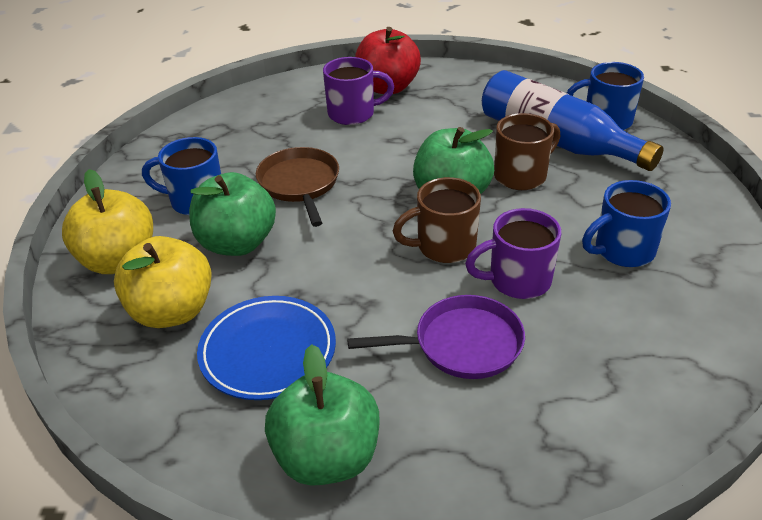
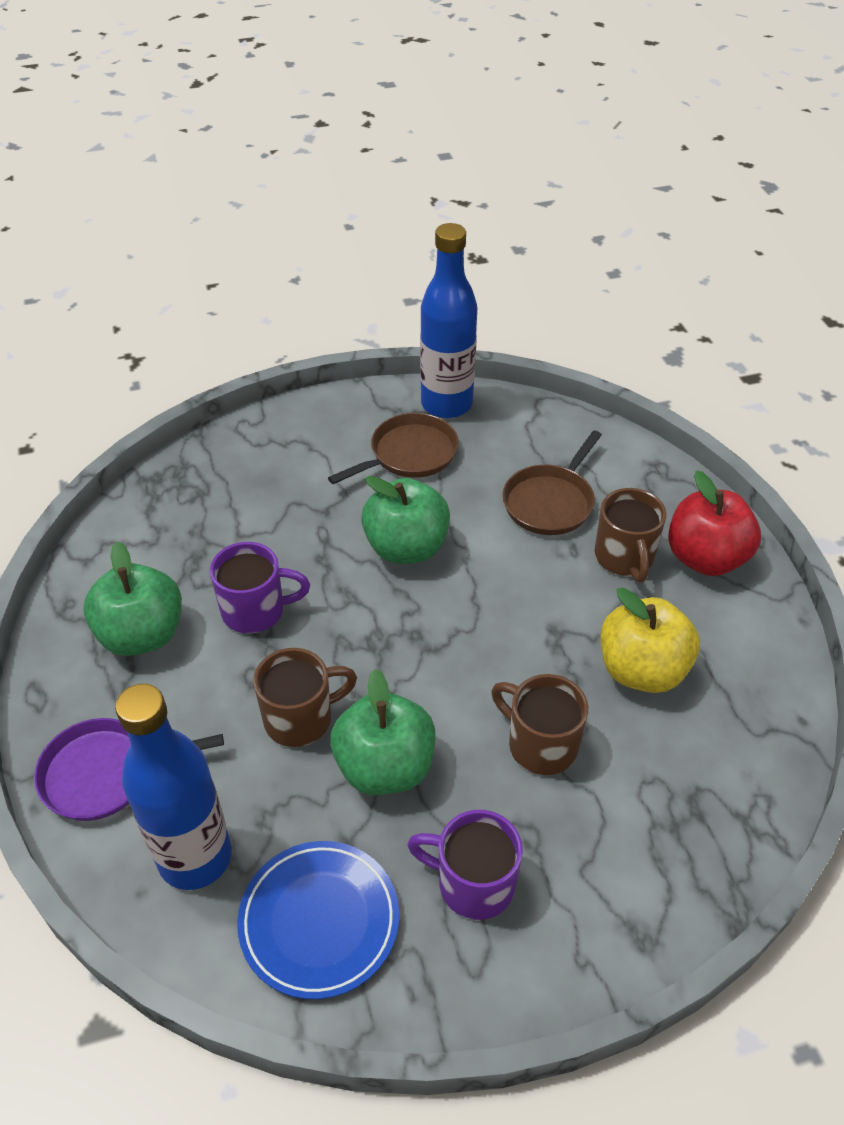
blue bottle: 1 -> 2
blue mug: 3 -> 0
brown mug: 2 -> 3
brown pan: 1 -> 2
yellow apple: 2 -> 1

